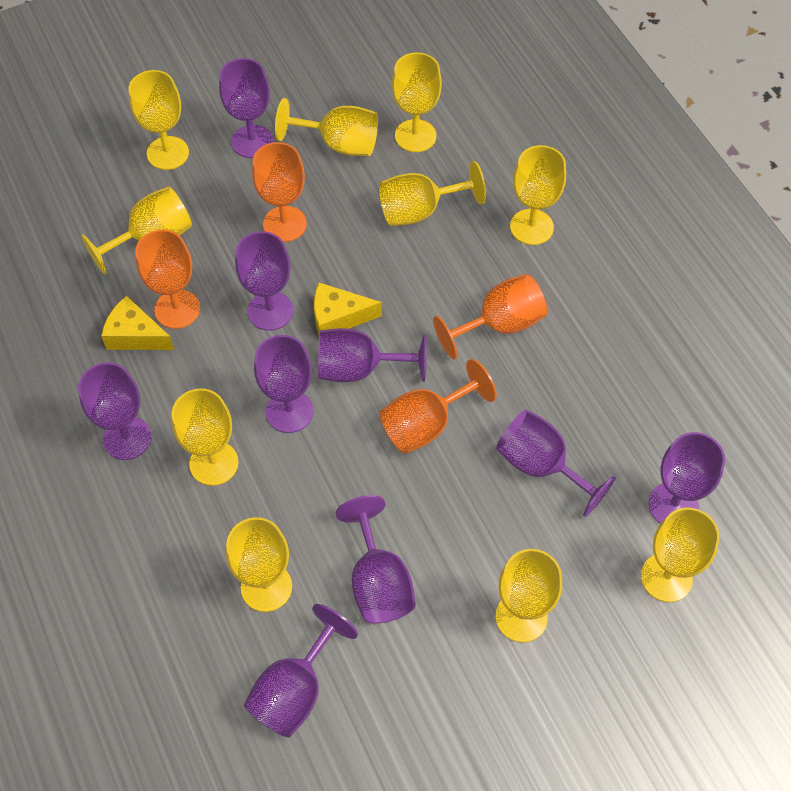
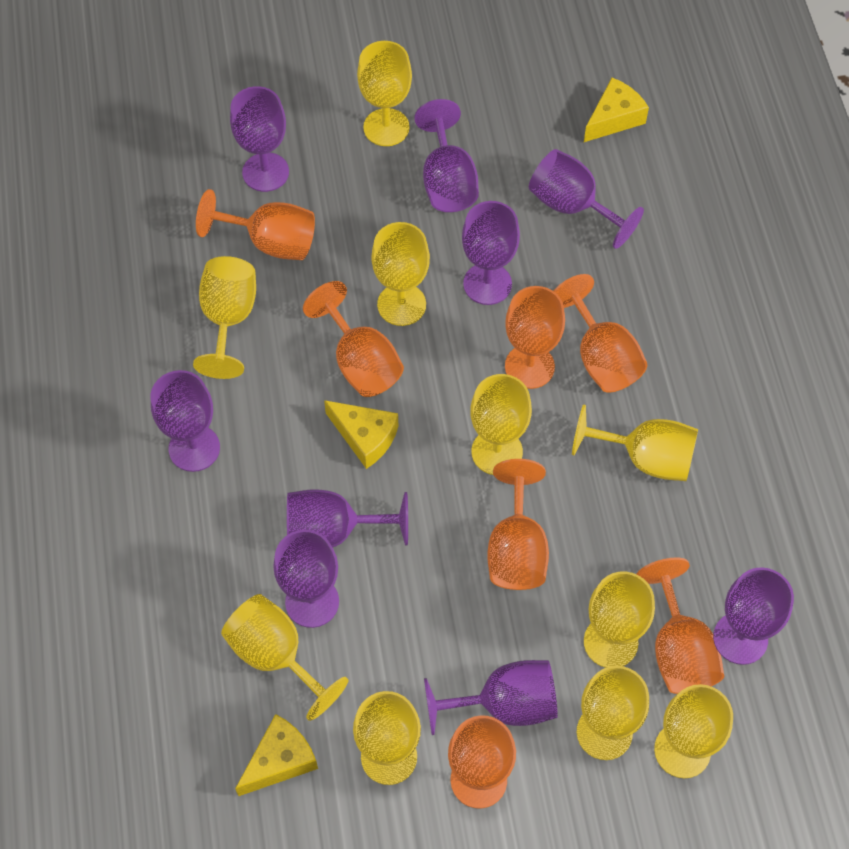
orange goblet: 4 -> 7
yellow cheese: 2 -> 3

